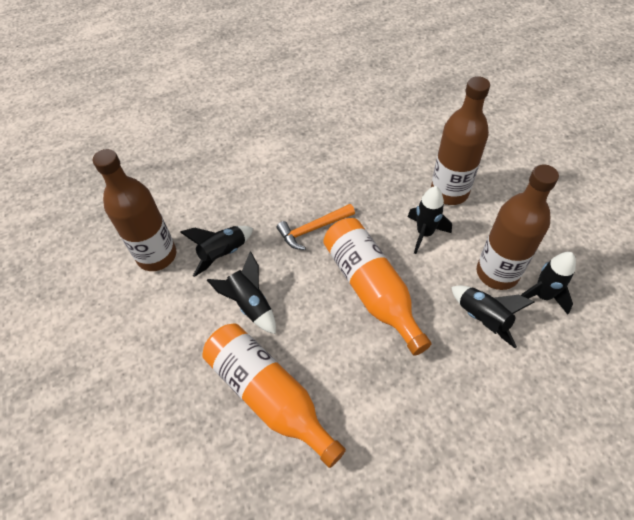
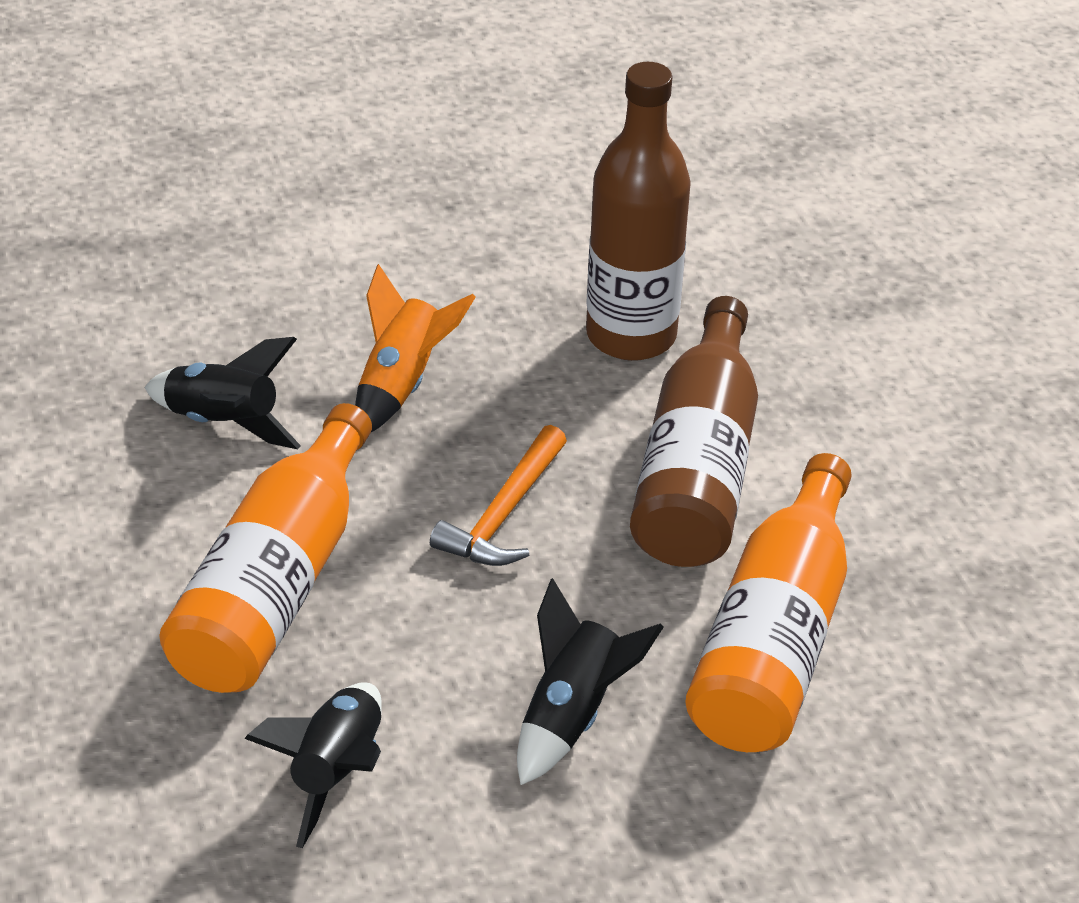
black rocket: 5 -> 3
brown bottle: 3 -> 2
orange rocket: 0 -> 1

